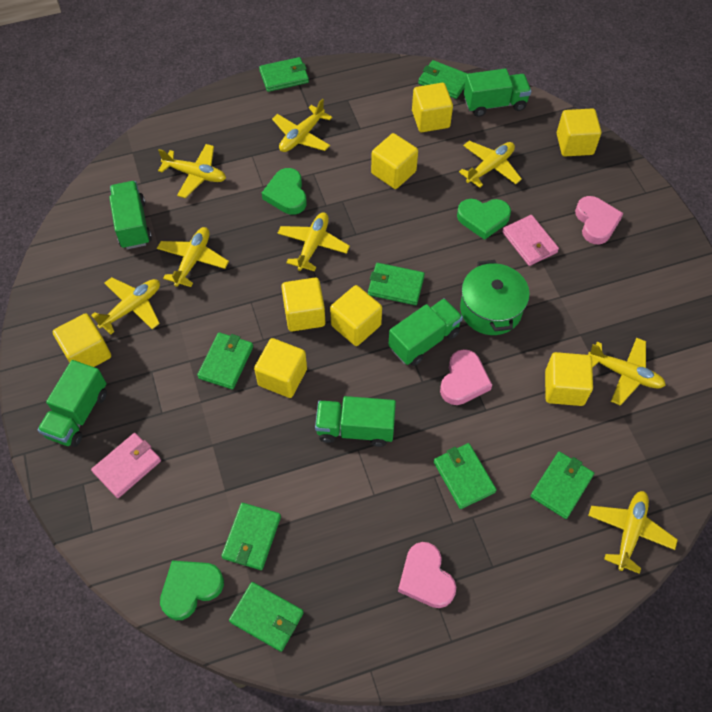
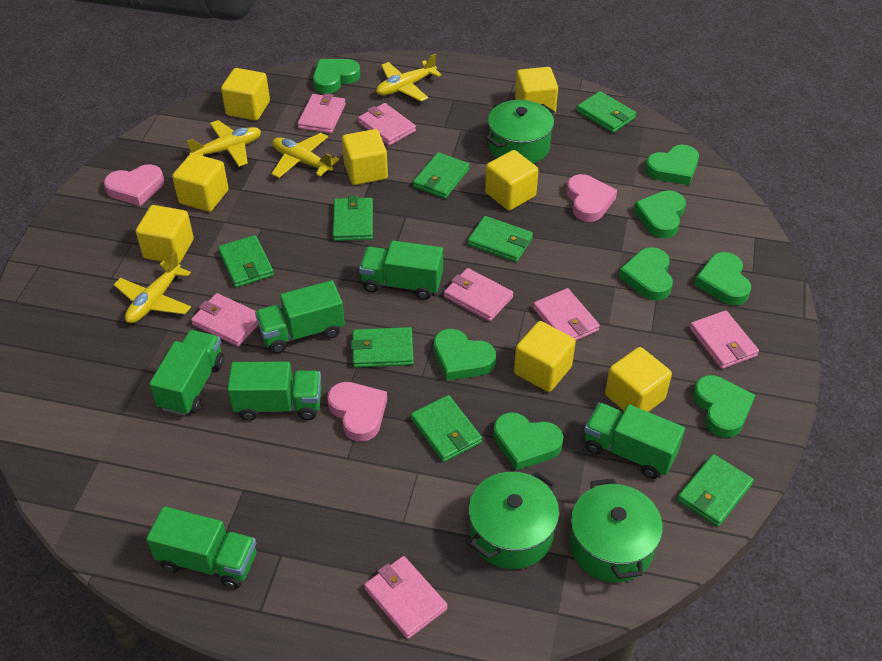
green heart: 3 -> 8
green pot: 1 -> 3
green truck: 5 -> 6
pink wallet: 2 -> 7
yellow plane: 8 -> 4

